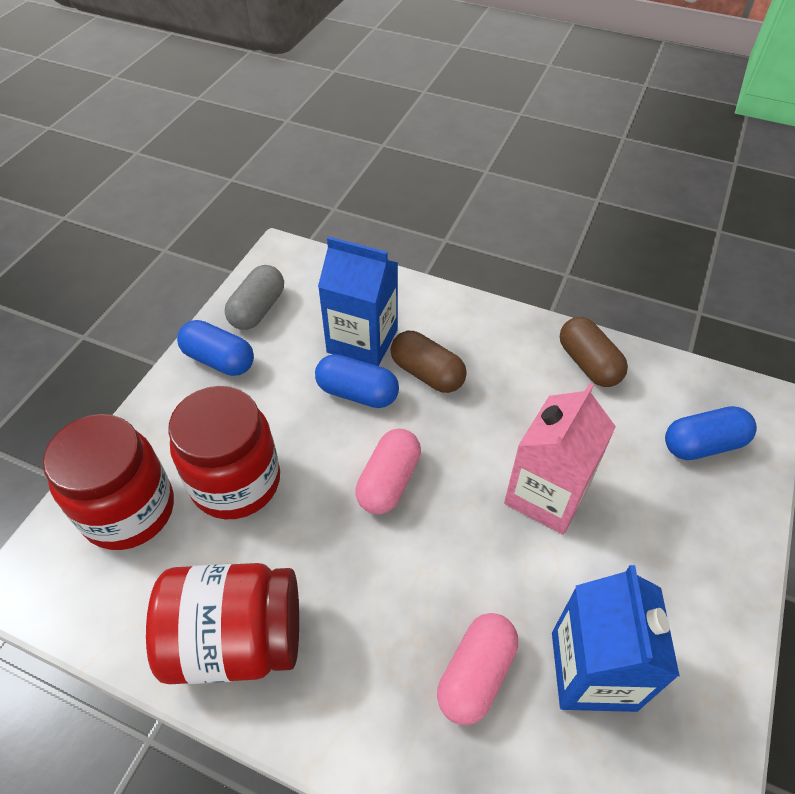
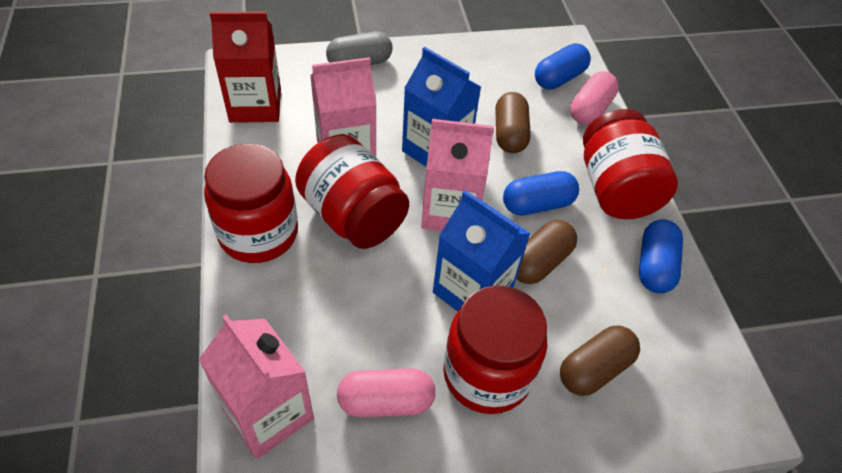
brown capsule: 2 -> 3
pink carton: 1 -> 3
red carton: 0 -> 1
red jar: 3 -> 4

